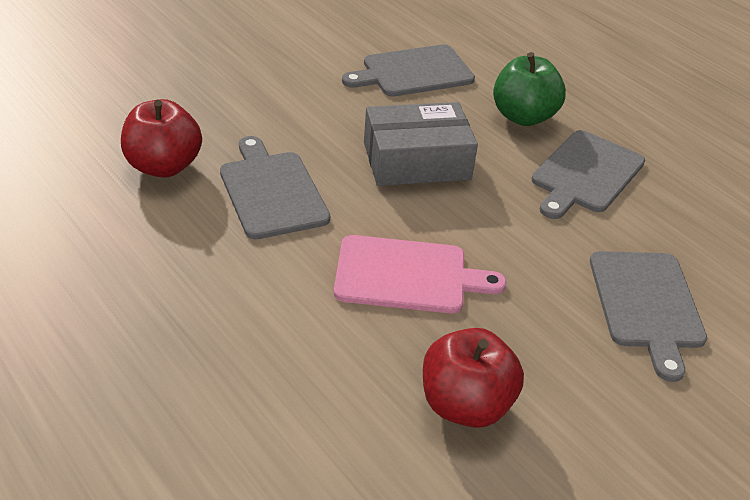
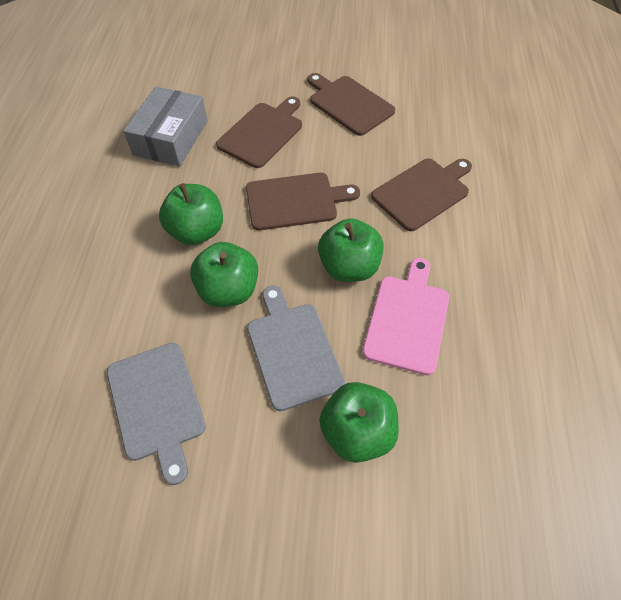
brown cutting board: 0 -> 4
green apple: 1 -> 4
grey cutting board: 4 -> 2
red apple: 2 -> 0

